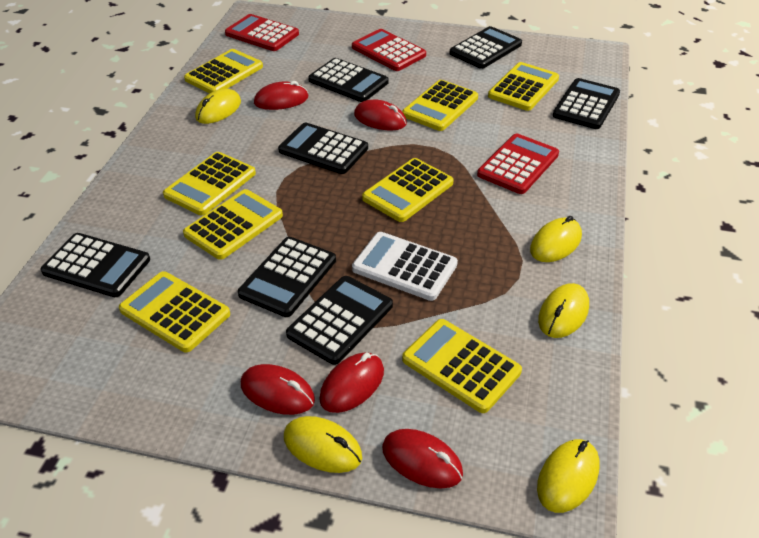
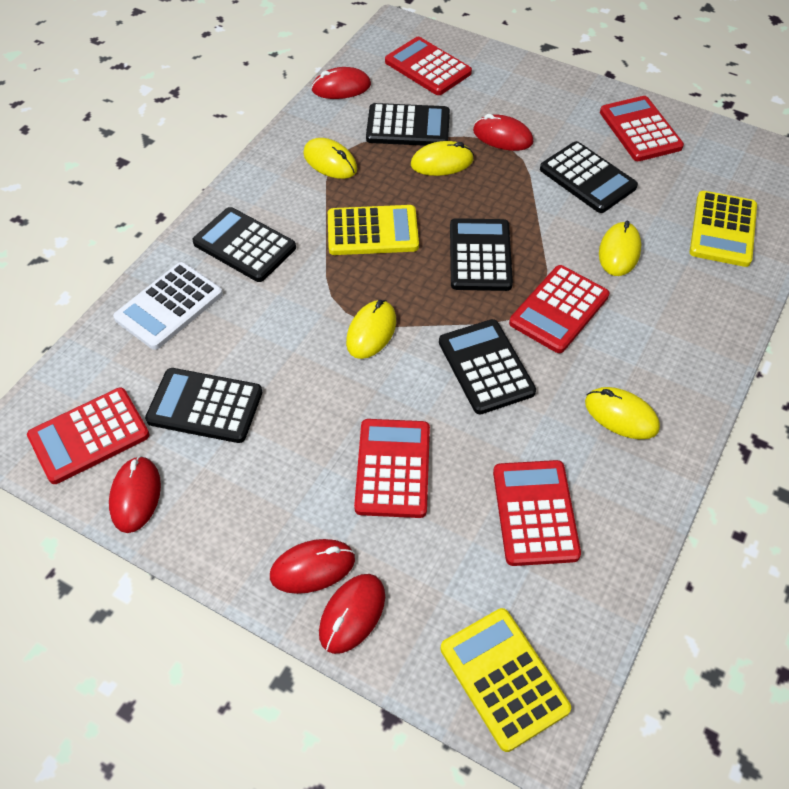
black calculator: 7 -> 6
red calculator: 3 -> 6
yellow calculator: 8 -> 3

